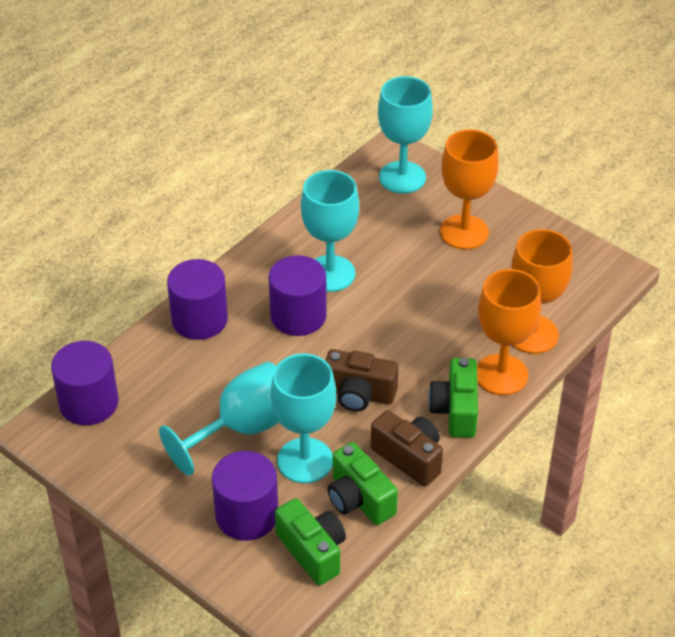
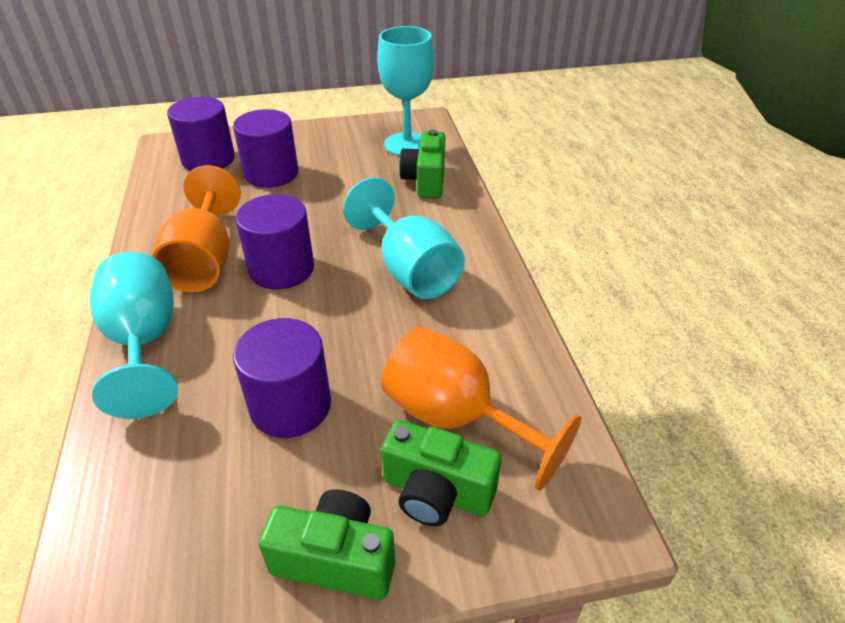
brown camera: 2 -> 0
orange goblet: 3 -> 2
turquoise goblet: 4 -> 3

